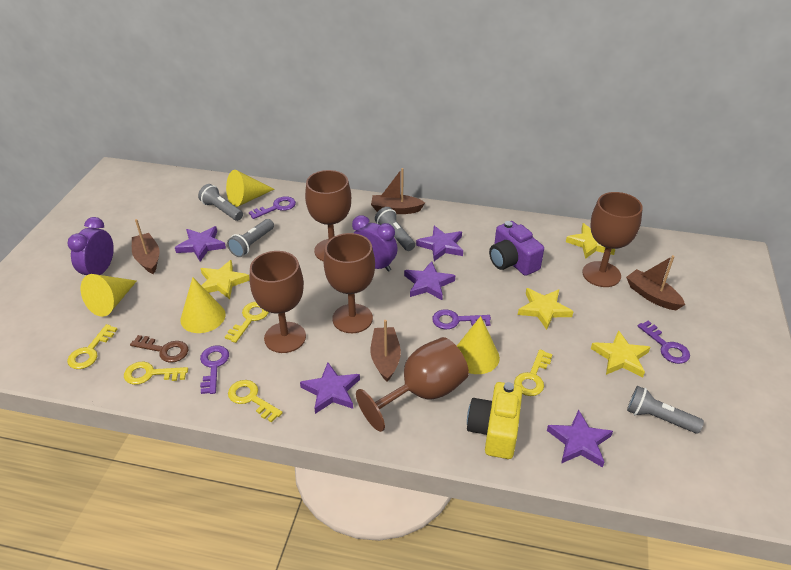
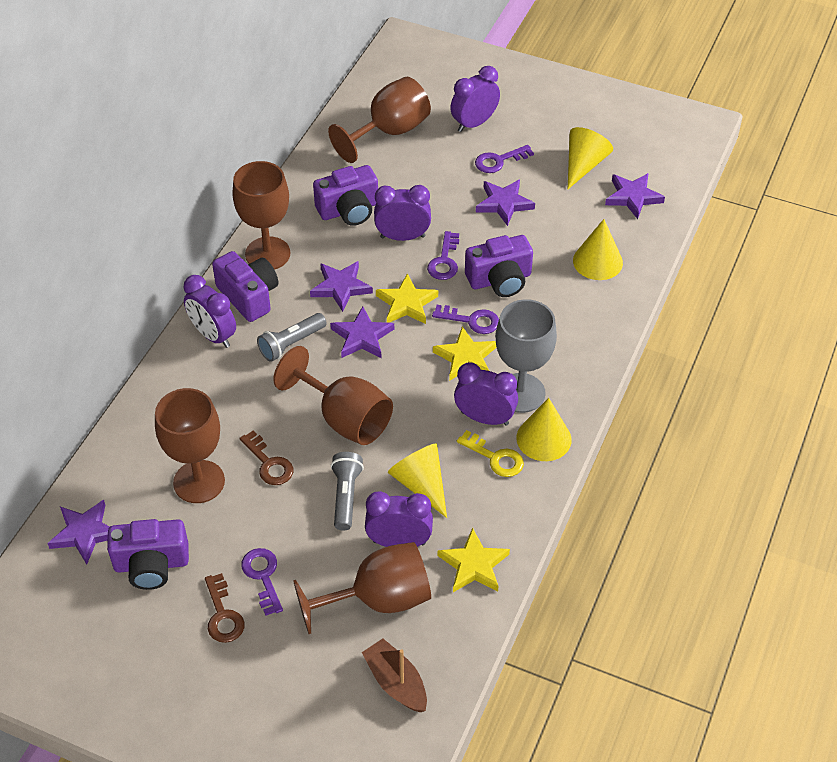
brown boat: 4 -> 1
brown key: 1 -> 2
grey flashlight: 4 -> 2
grey goblet: 0 -> 1
purple camera: 1 -> 4
purple clock: 2 -> 5
yellow camera: 1 -> 0
yellow key: 5 -> 1
yellow star: 4 -> 3

